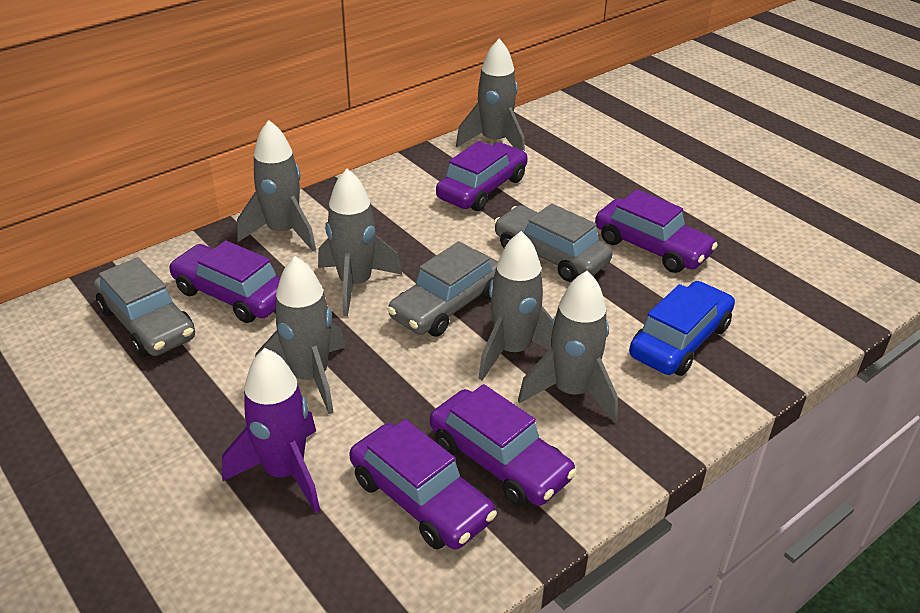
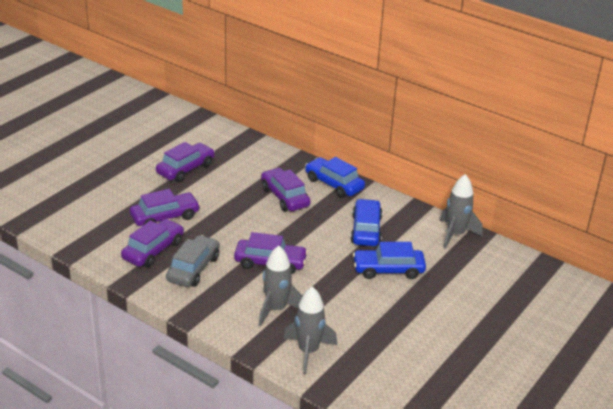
blue car: 1 -> 3
grey car: 3 -> 1
grey rocket: 6 -> 3
purple rocket: 1 -> 0

